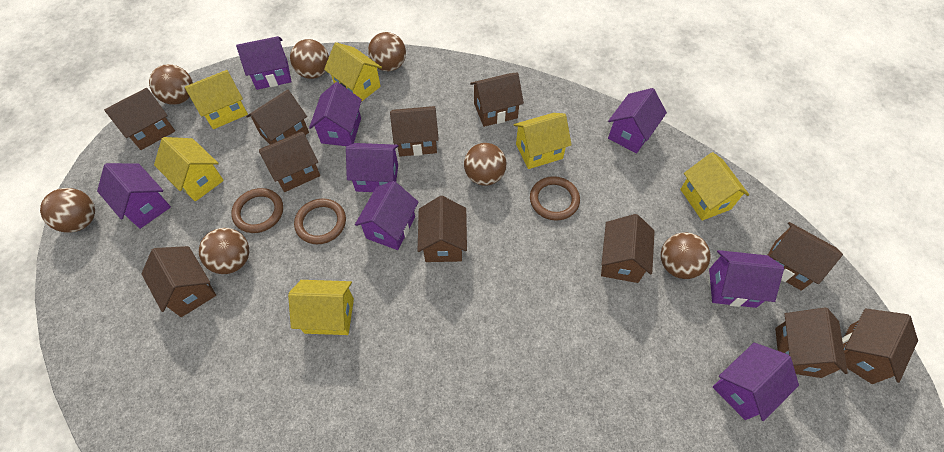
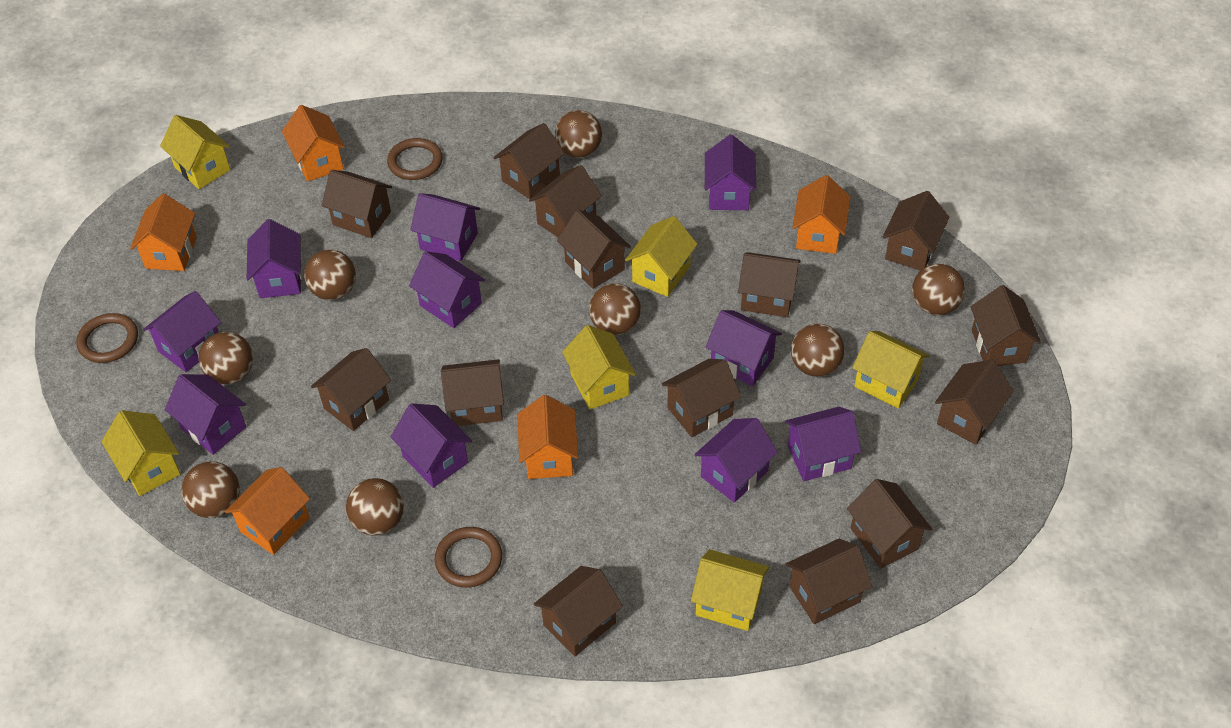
brown ball: 7 -> 8
brown house: 11 -> 14
orange house: 0 -> 5
purple house: 8 -> 10

